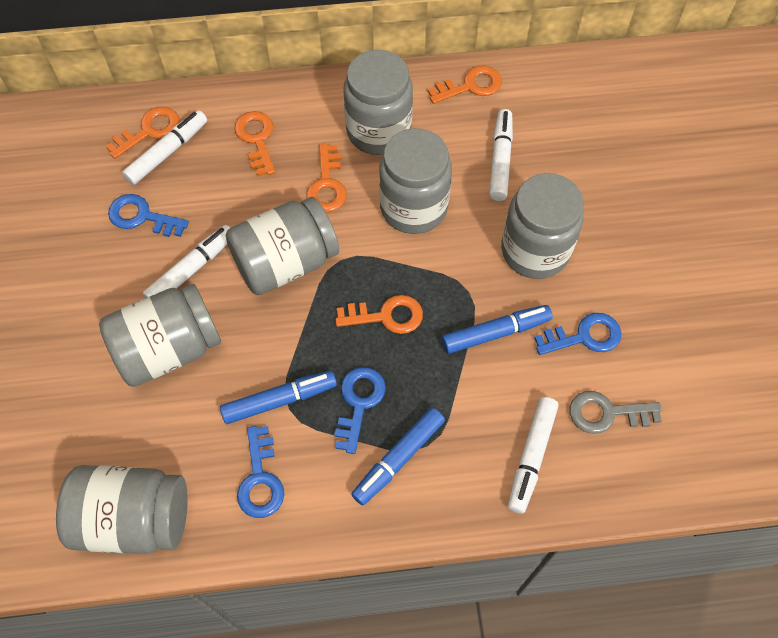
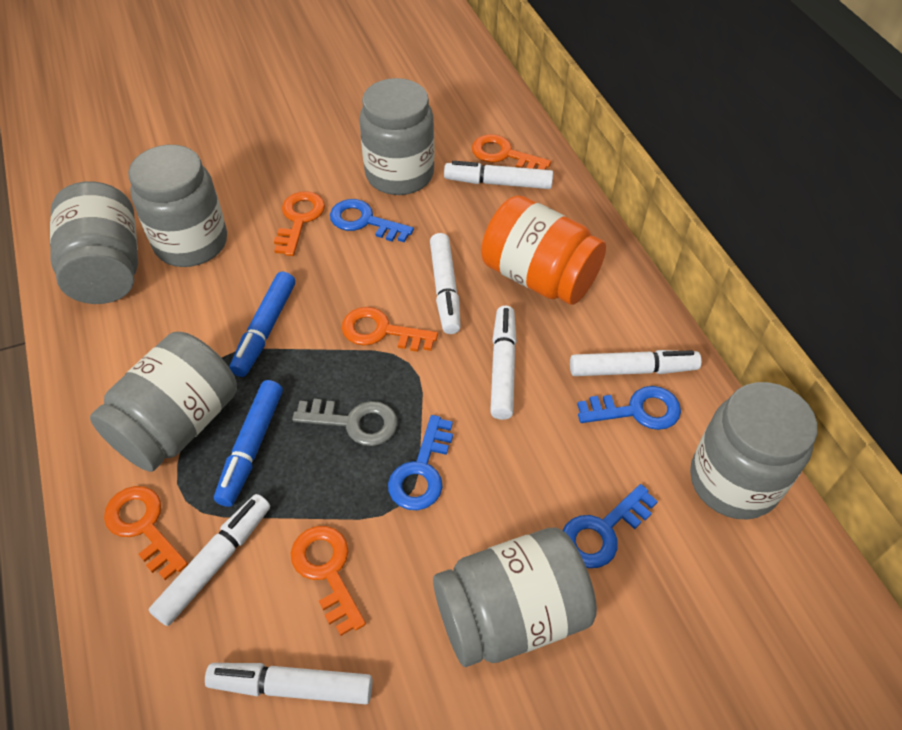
blue marker: 3 -> 2
orange jar: 0 -> 1
white marker: 4 -> 6

